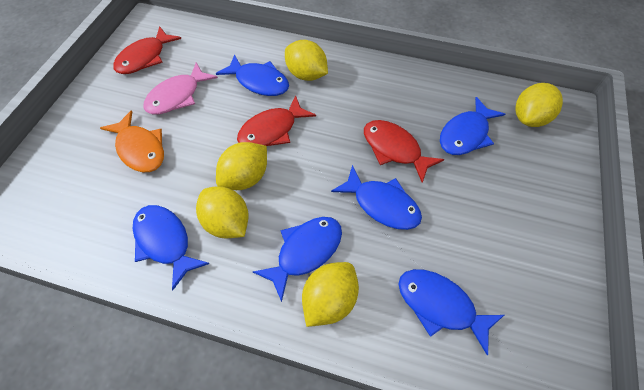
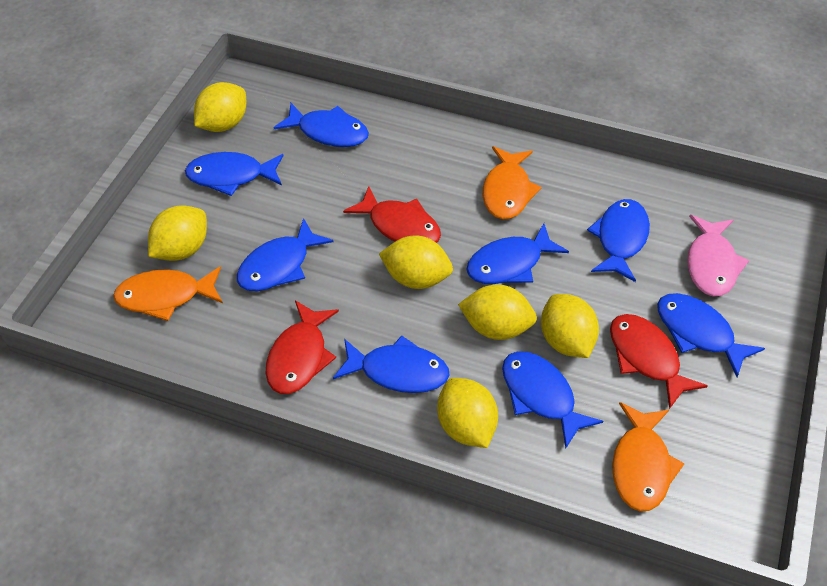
blue fish: 6 -> 8
orange fish: 1 -> 3
yellow lemon: 5 -> 6

